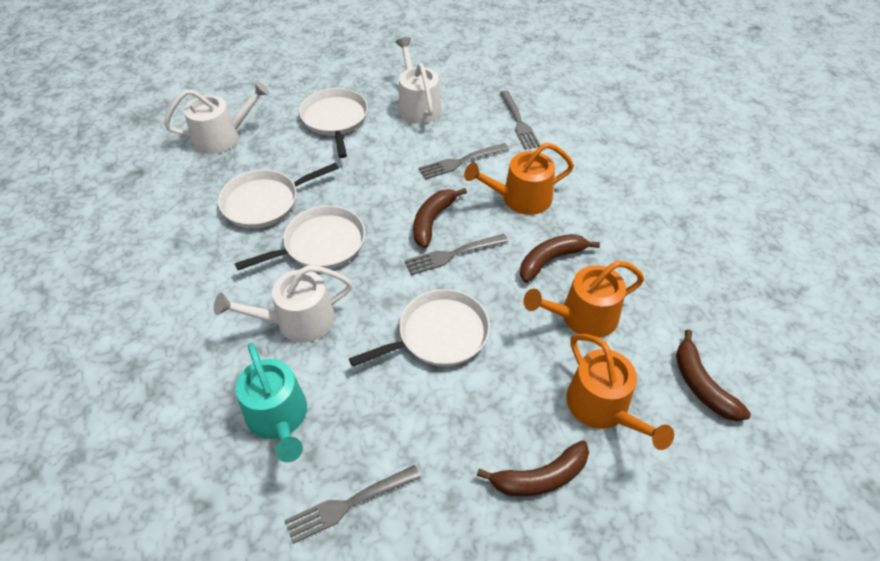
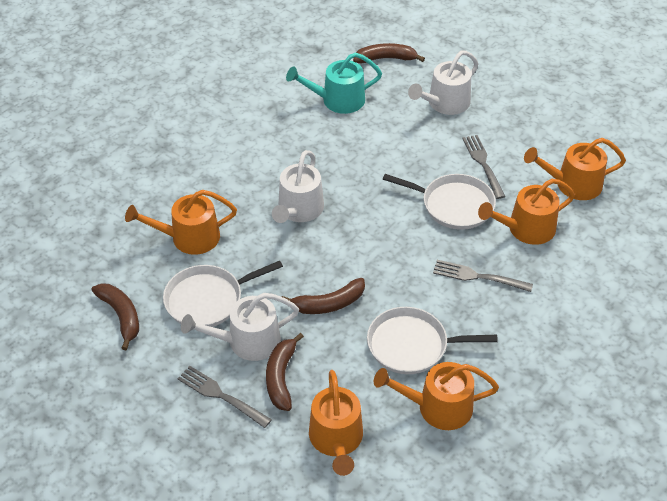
grey fork: 4 -> 3
orange watering can: 3 -> 5
white pan: 4 -> 3

